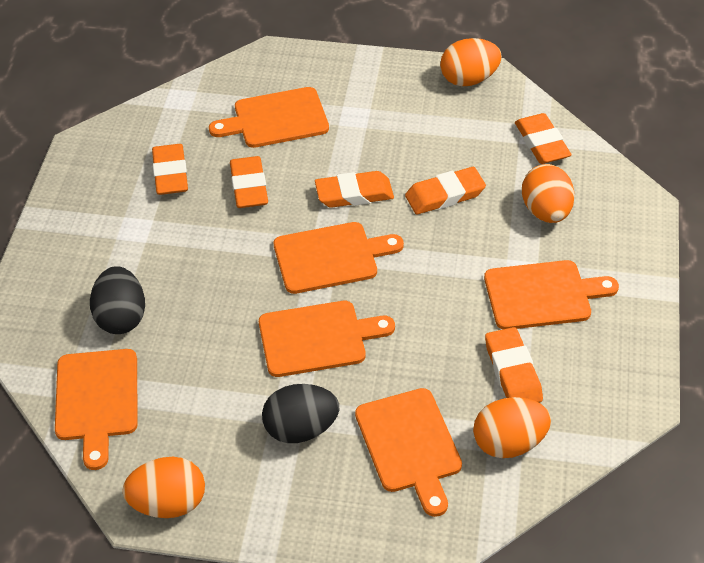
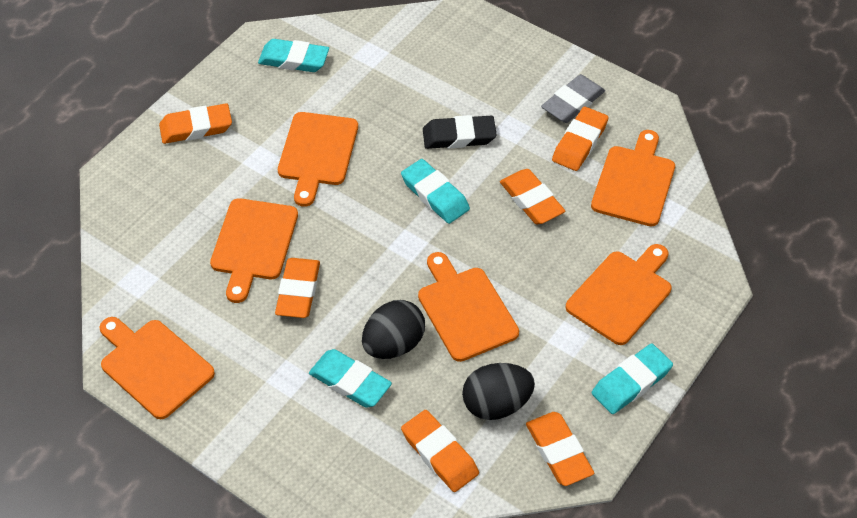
black eraser: 0 -> 1
grey eraser: 0 -> 1
orange egg: 4 -> 0
turquoise eraser: 0 -> 4

